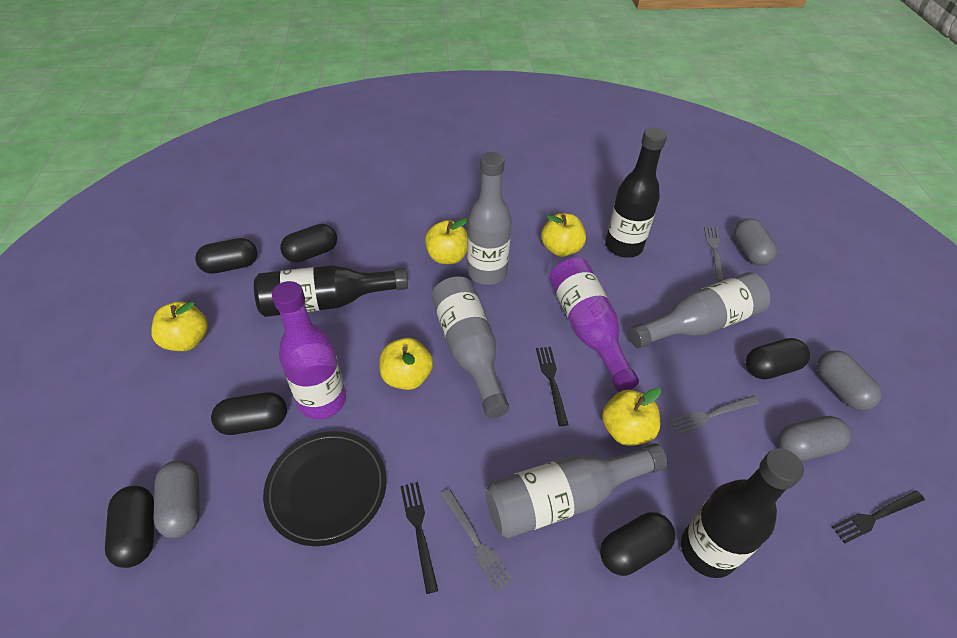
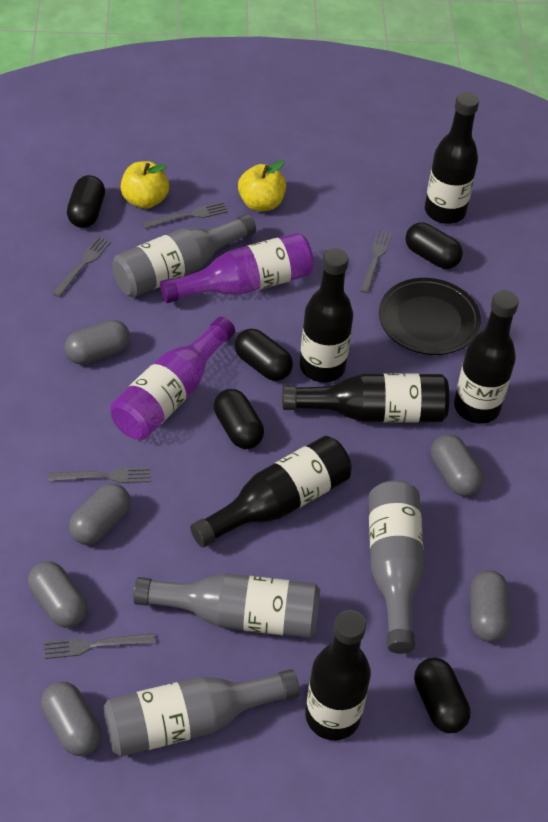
black bottle: 3 -> 6
black capsule: 6 -> 5
black fork: 3 -> 0
grey capsule: 4 -> 6
grey fork: 3 -> 5
yellow apple: 5 -> 2

